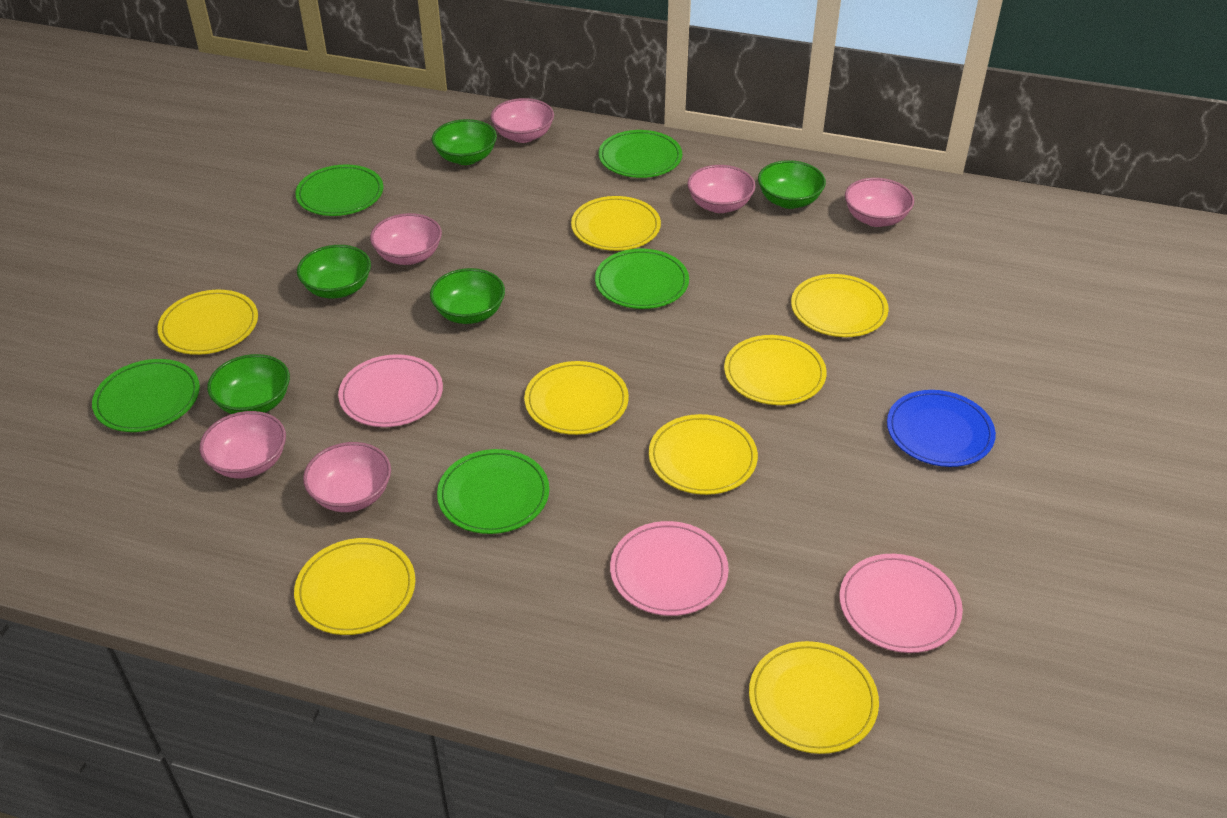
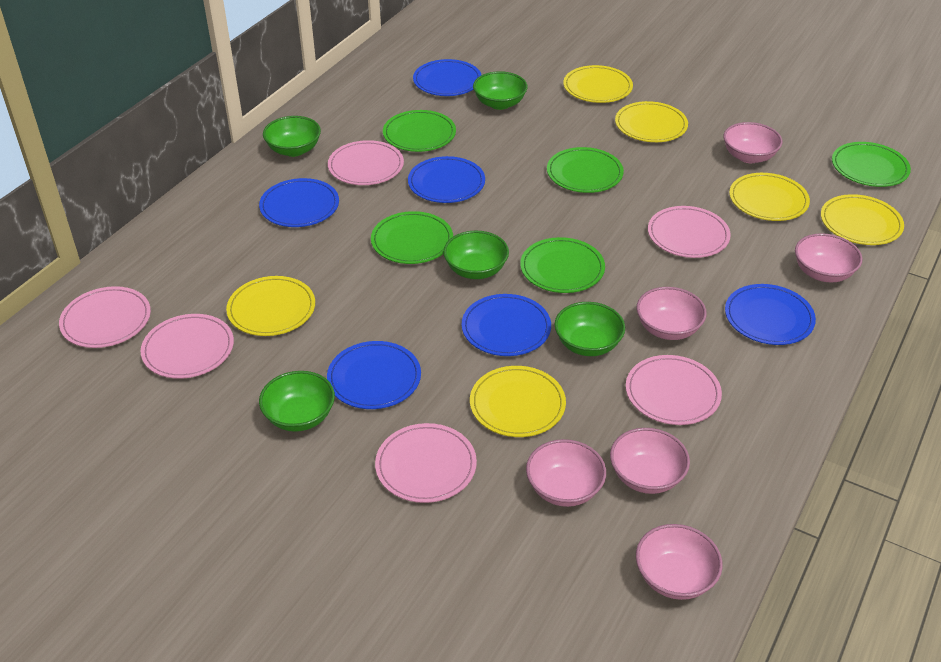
blue plate: 1 -> 6
pink plate: 3 -> 6
yellow plate: 8 -> 6

